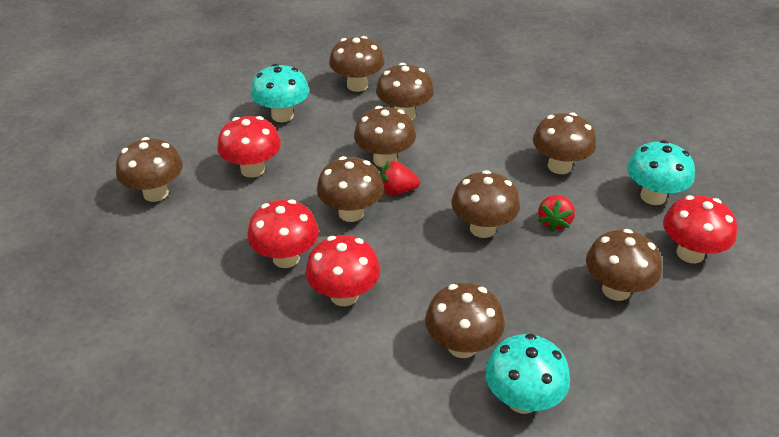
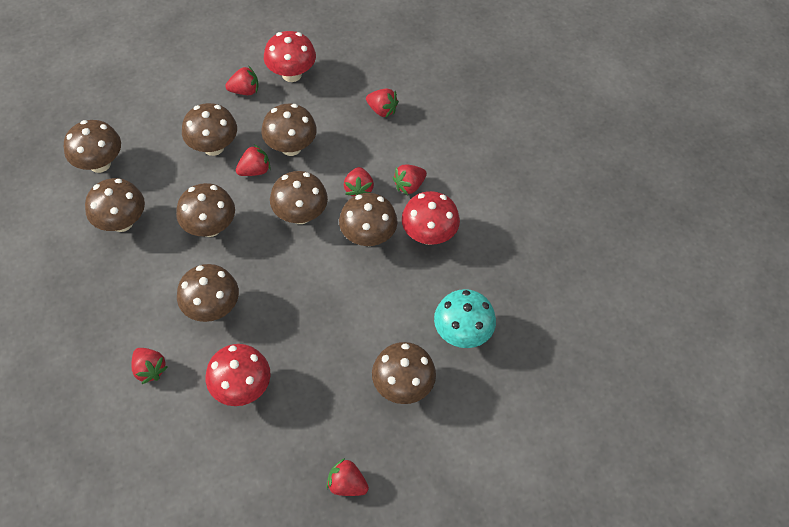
red mushroom: 4 -> 3
red strawberry: 2 -> 7
turquoise mushroom: 3 -> 1

